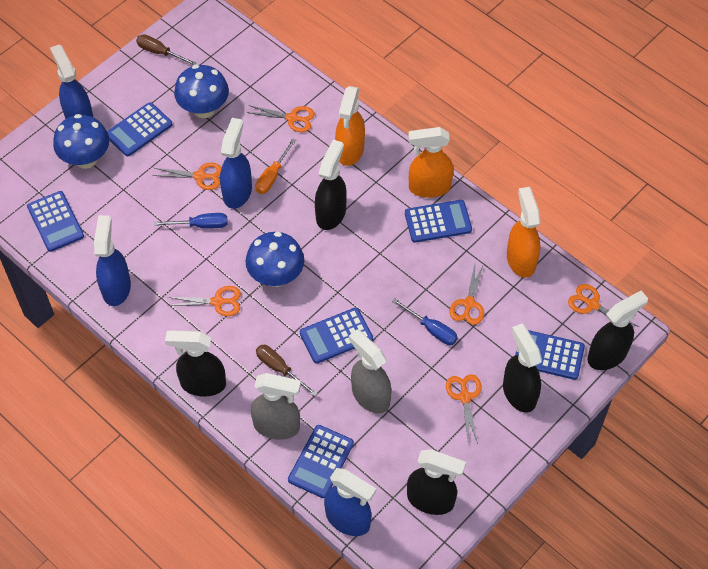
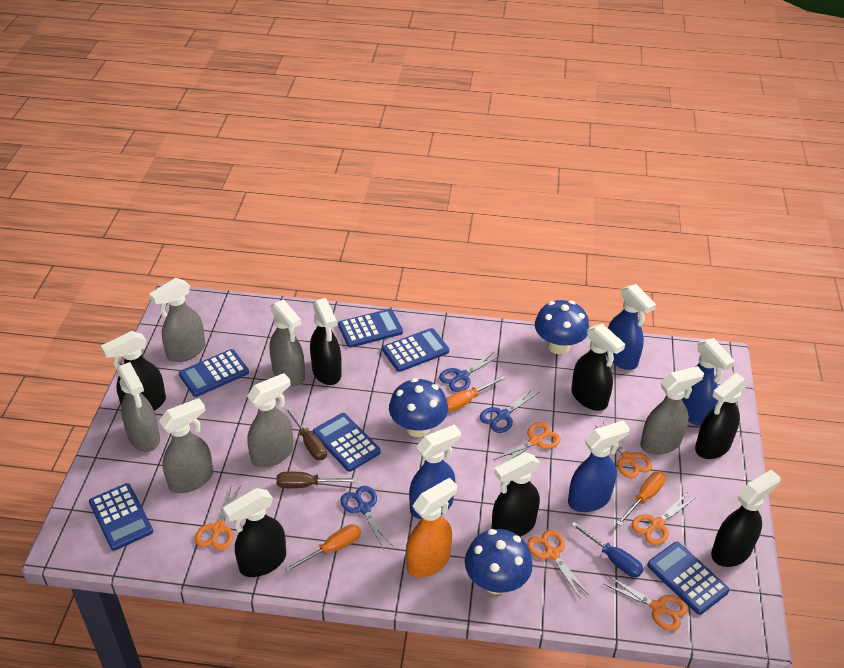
black spray bottle: 5 -> 7
blue scissors: 0 -> 3
blue screwdriver: 2 -> 1
grey spray bottle: 2 -> 6
orange screwdriver: 1 -> 3
orange spray bottle: 3 -> 1

